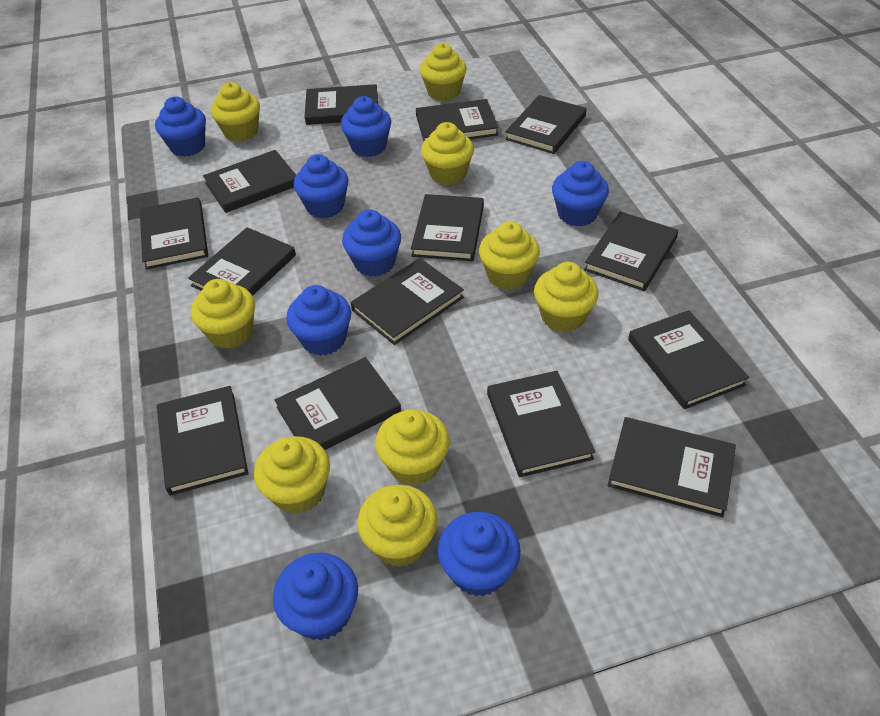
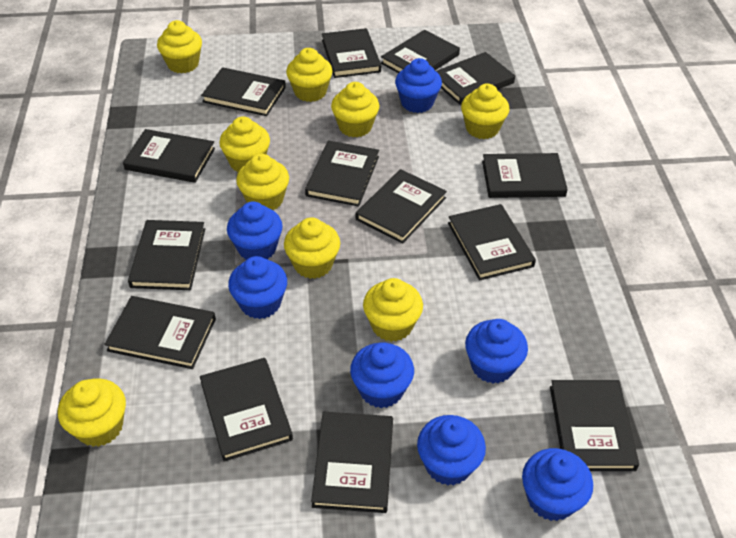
blue cupcake: 8 -> 7

